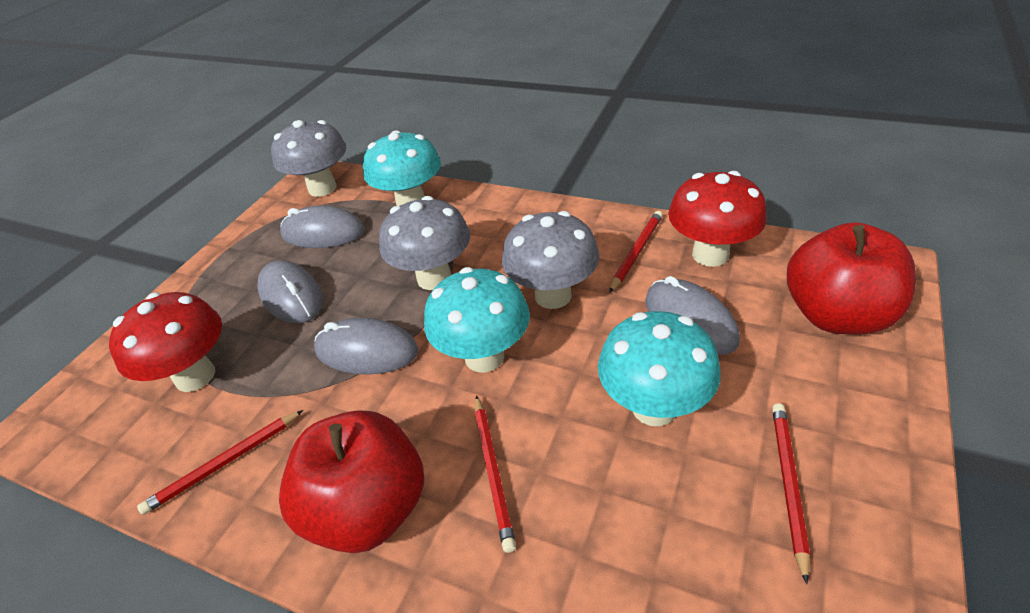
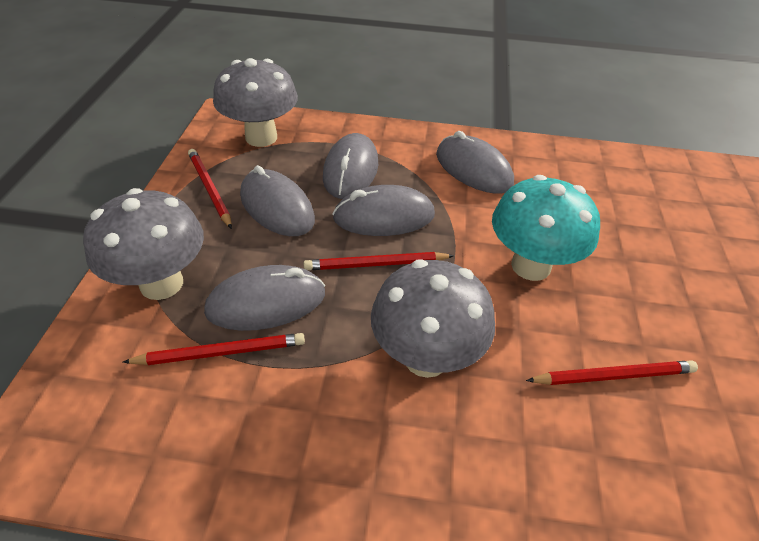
grey mouse: 4 -> 5
red apple: 2 -> 0
red mushroom: 2 -> 0
turquoise mushroom: 3 -> 1

